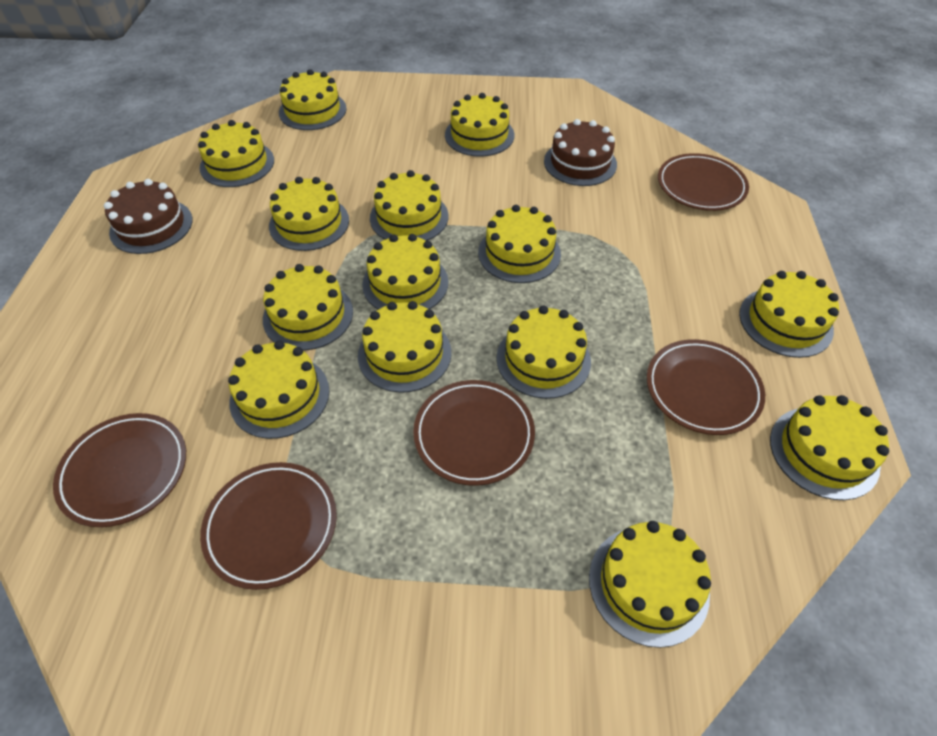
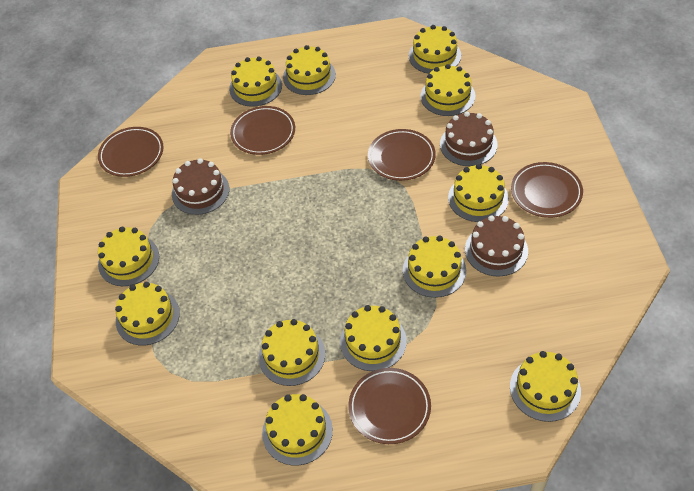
brown cake: 2 -> 3
yellow cake: 14 -> 12

